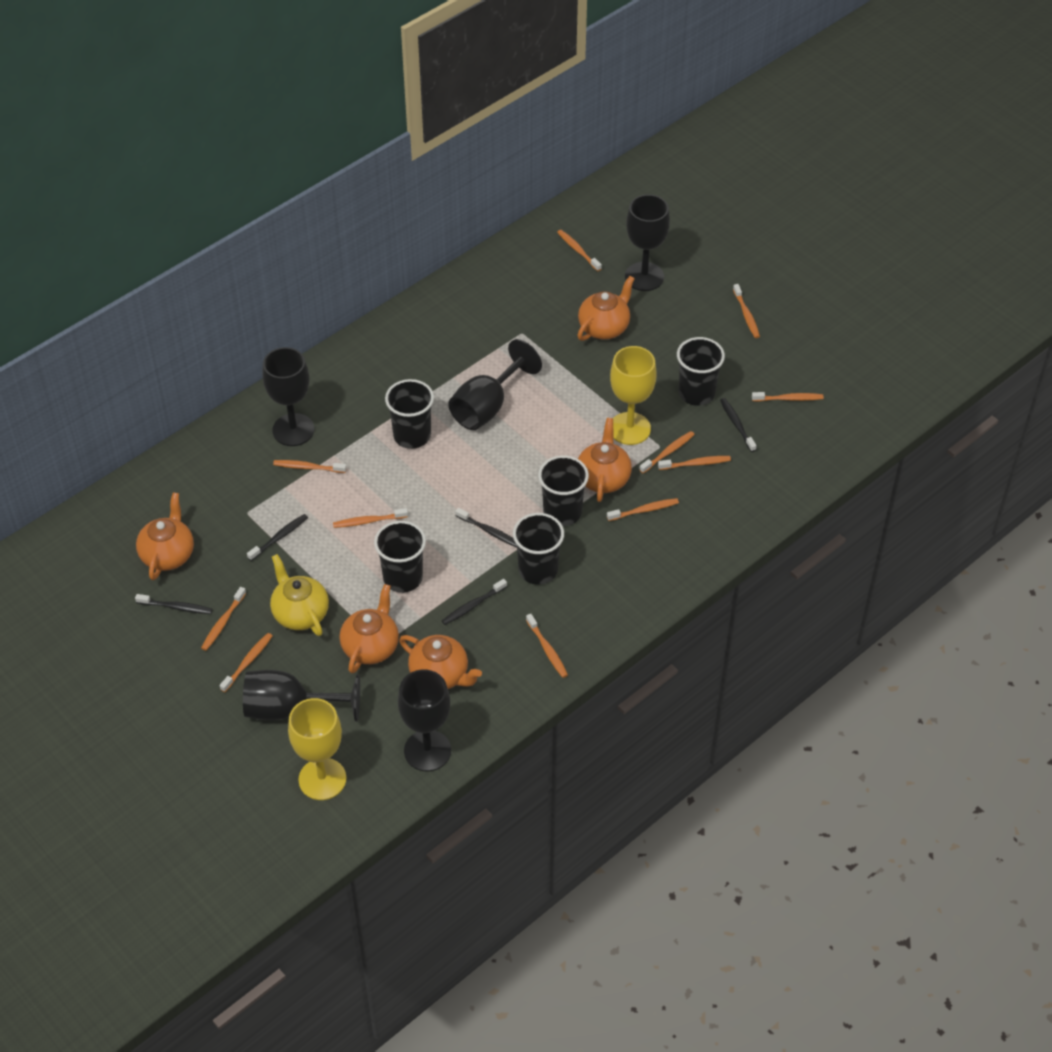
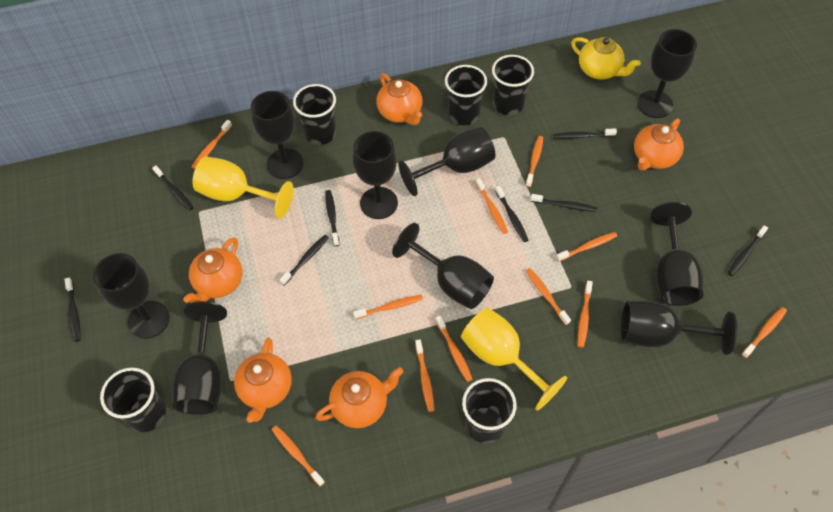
black goblet: 5 -> 9
black toothbrush: 5 -> 8

